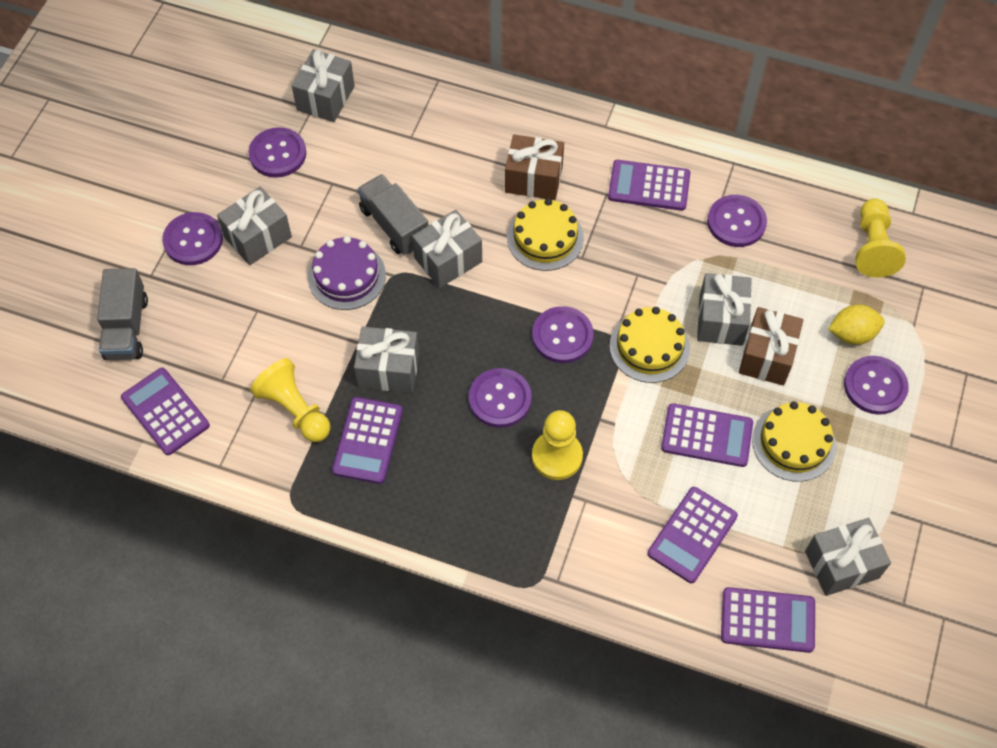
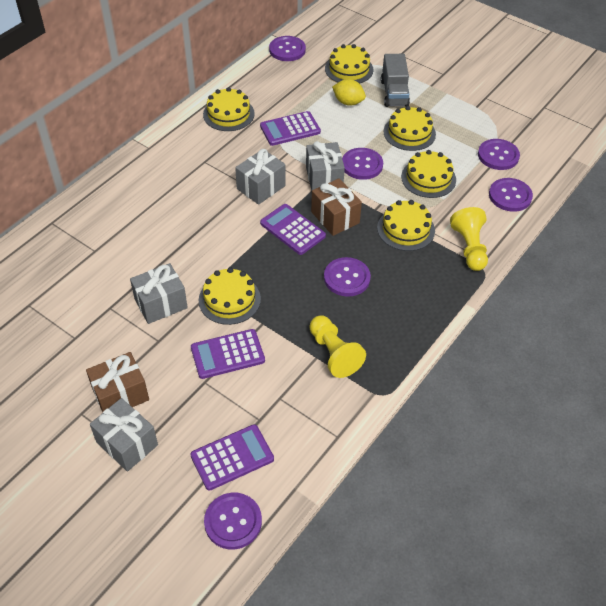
grey gift: 6 -> 4
grey truck: 2 -> 1
purple cake: 1 -> 0
purple calculator: 6 -> 4
yellow cake: 3 -> 6
yellow pawn: 3 -> 2

